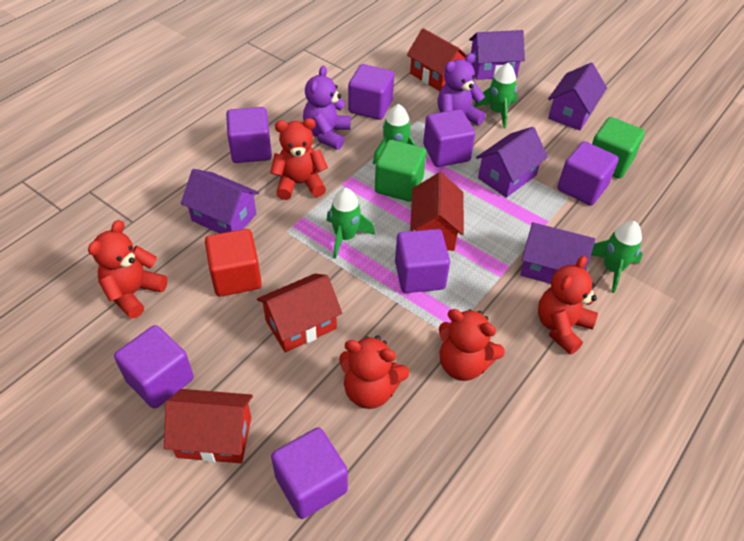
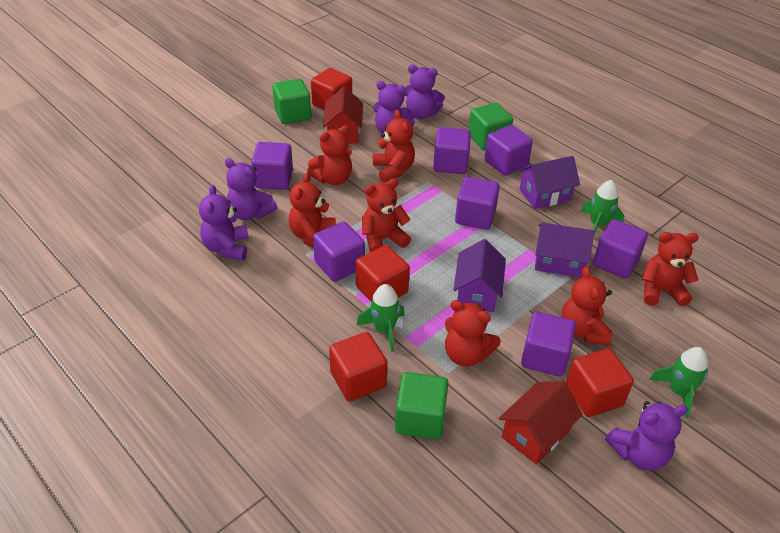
green cube: 2 -> 3
green rocket: 4 -> 3
purple house: 5 -> 3
purple teddy bear: 2 -> 5
red cube: 1 -> 4
red house: 4 -> 2
red teddy bear: 5 -> 7

